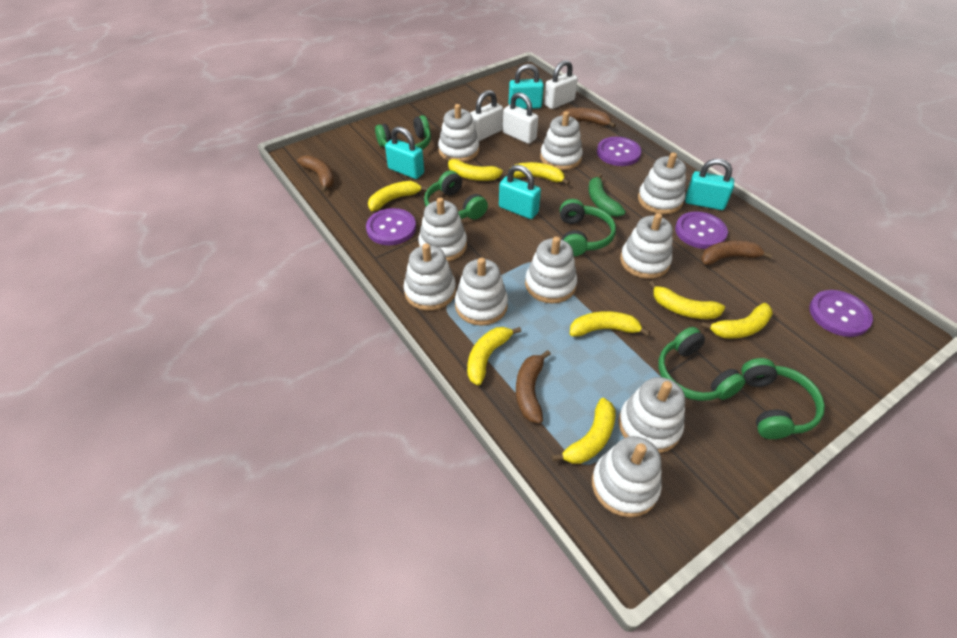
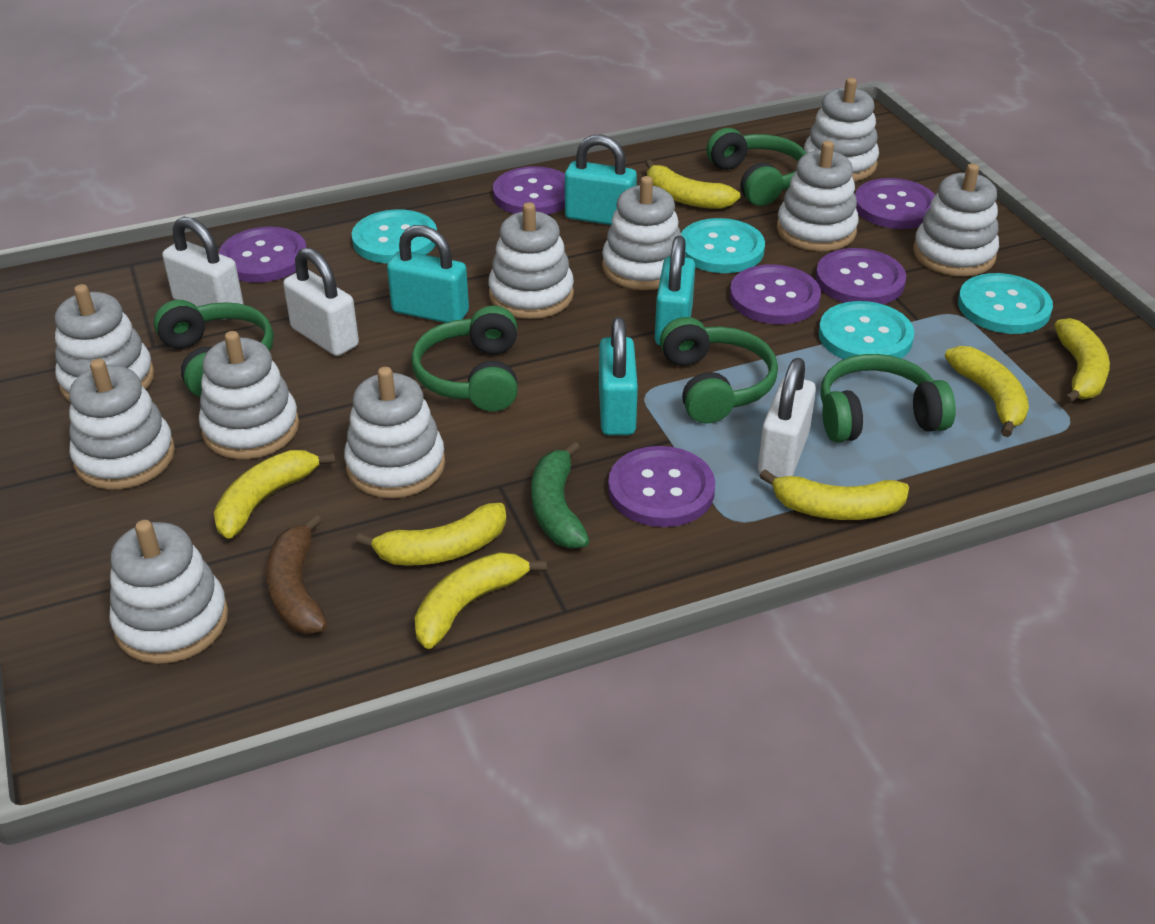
brown banana: 4 -> 1
purple button: 4 -> 6
turquoise button: 0 -> 4
yellow banana: 8 -> 7

